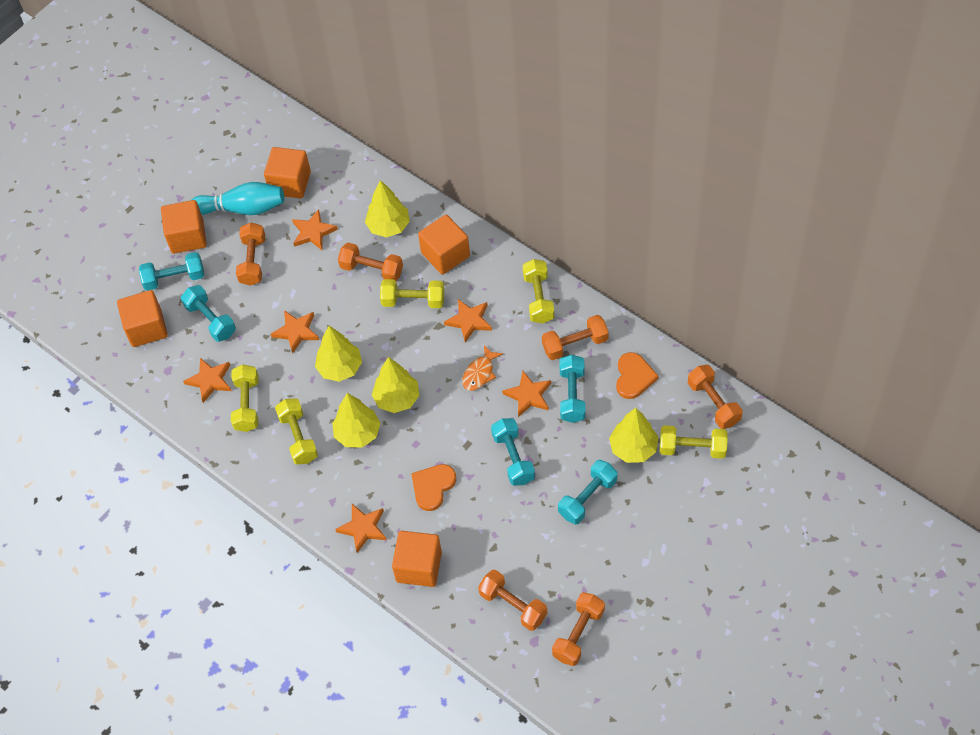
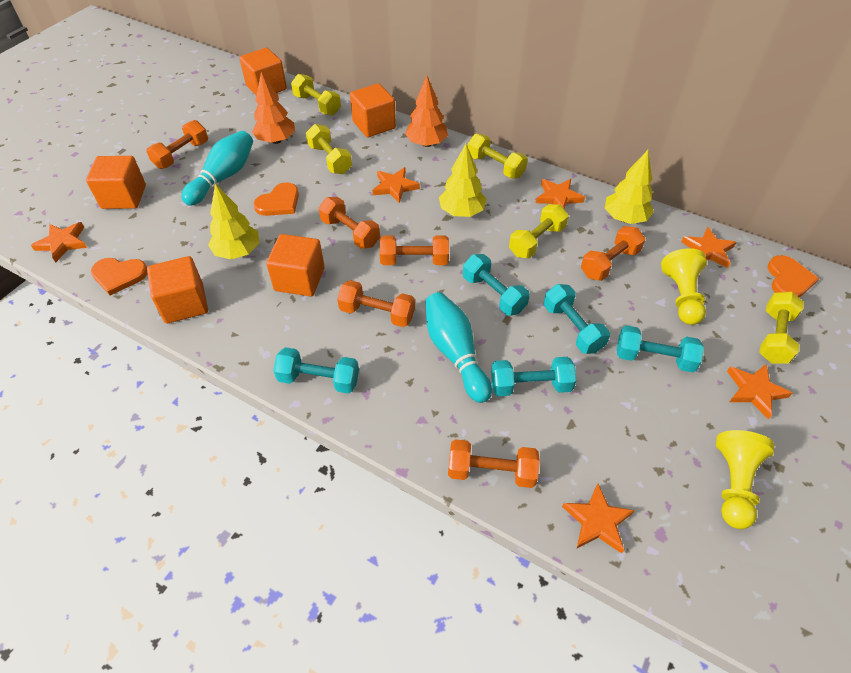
orange fish: 1 -> 0
orange heart: 2 -> 3
orange tree: 0 -> 2
turquoise bowling pin: 1 -> 2
yellow pawn: 0 -> 2
yellow tree: 5 -> 3

